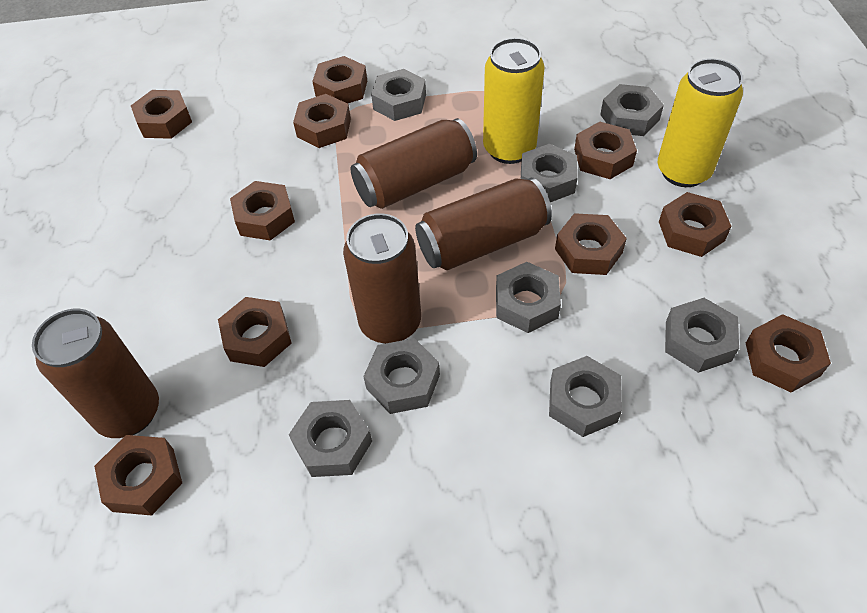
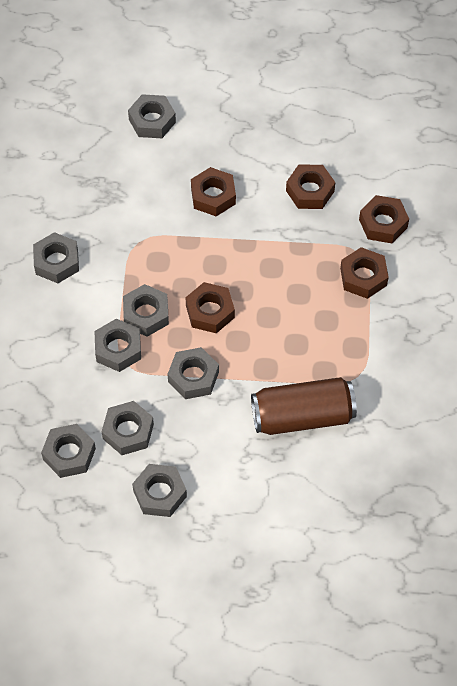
brown can: 4 -> 1
brown nut: 10 -> 5
yellow can: 2 -> 0

